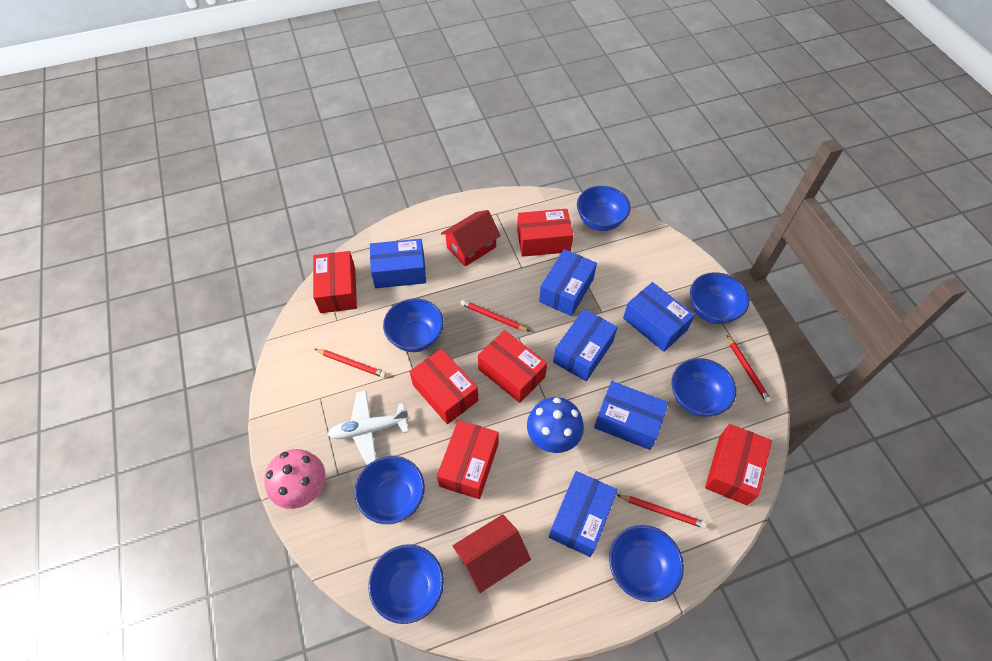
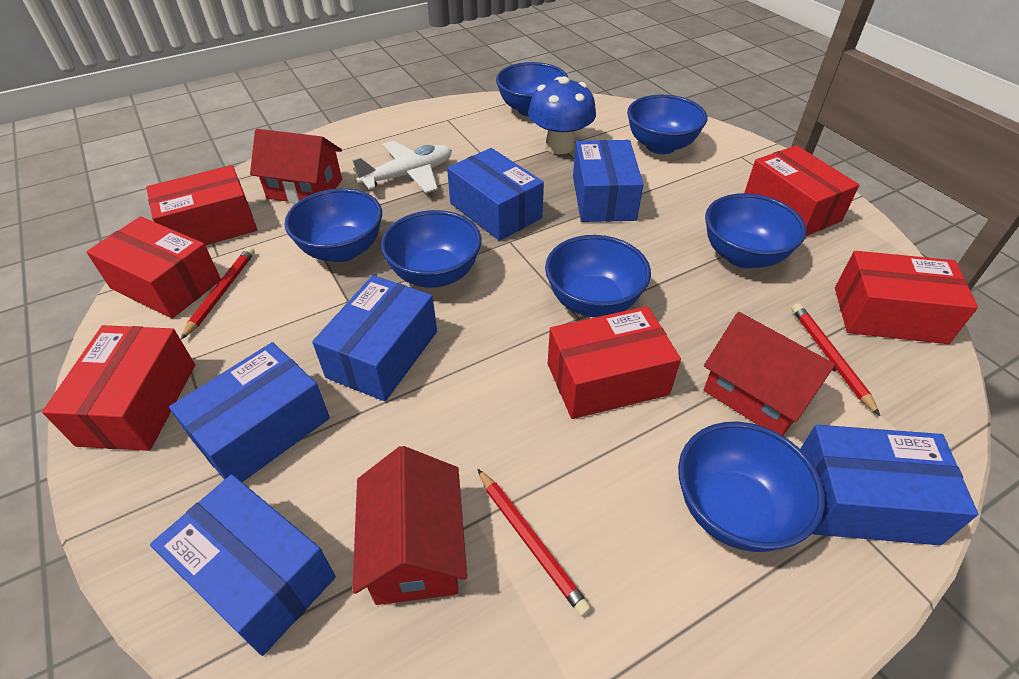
pink mushroom: 1 -> 0
red house: 2 -> 3
red pencil: 4 -> 3

